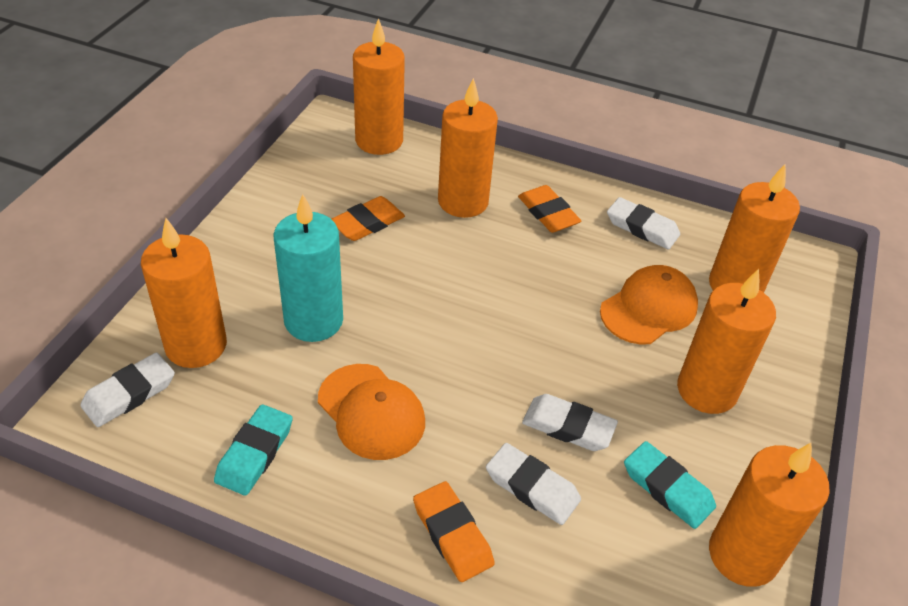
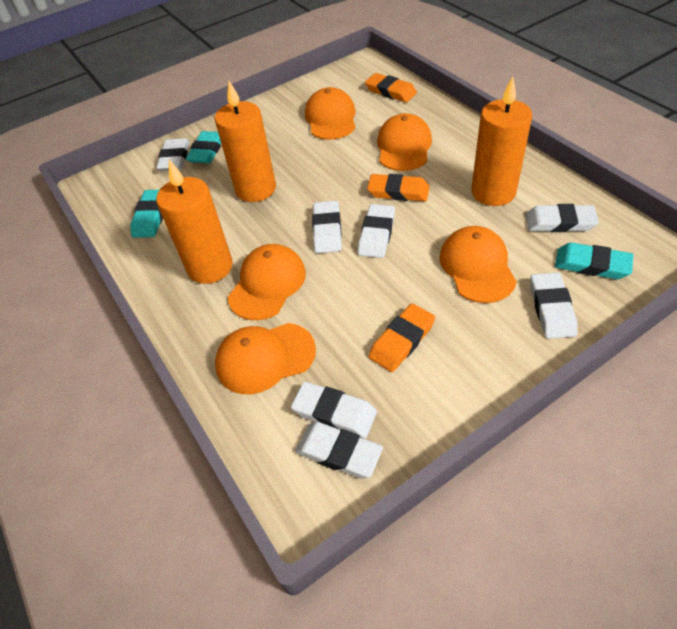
orange candle: 6 -> 3
orange cap: 2 -> 5
turquoise candle: 1 -> 0
turquoise eraser: 2 -> 3
white eraser: 4 -> 7

